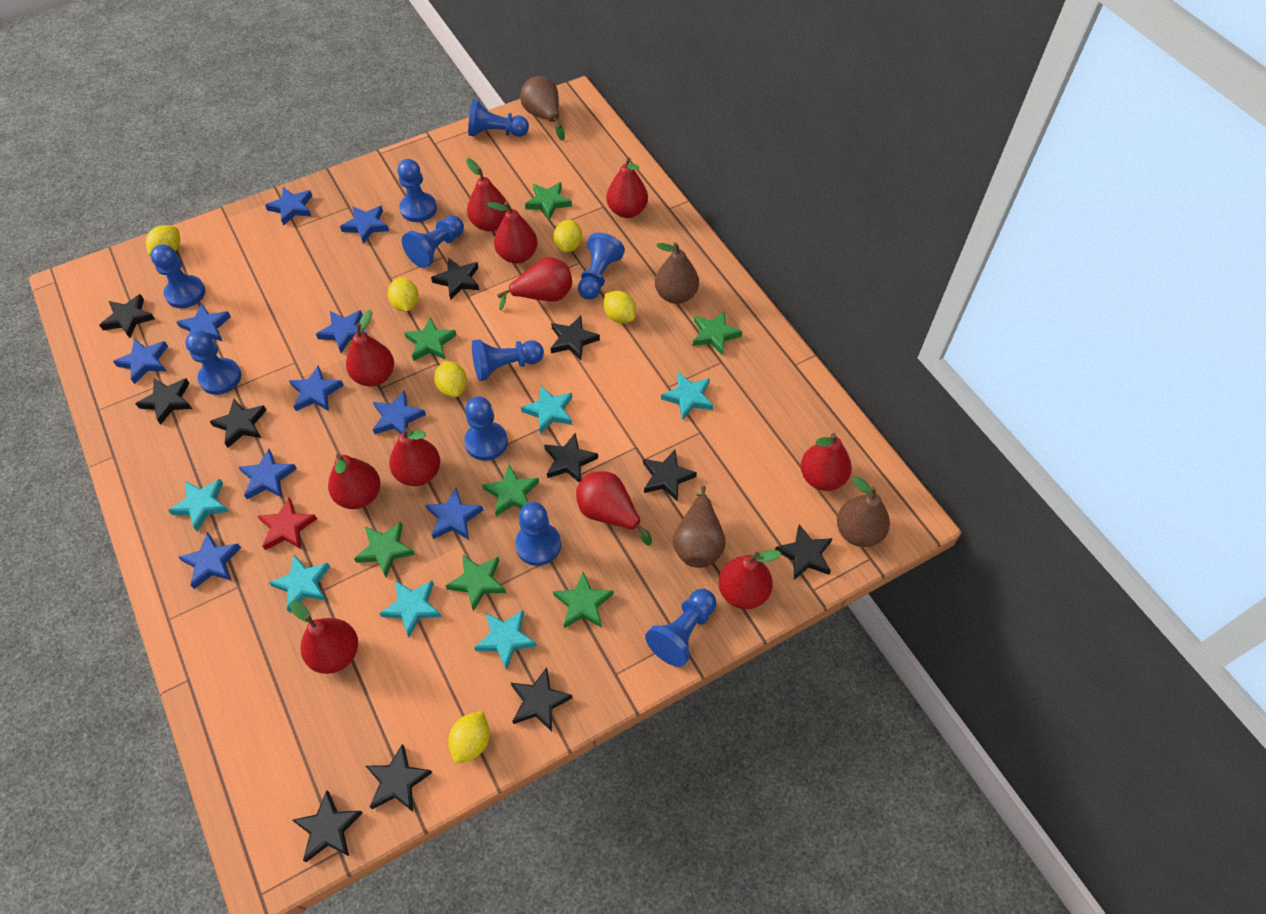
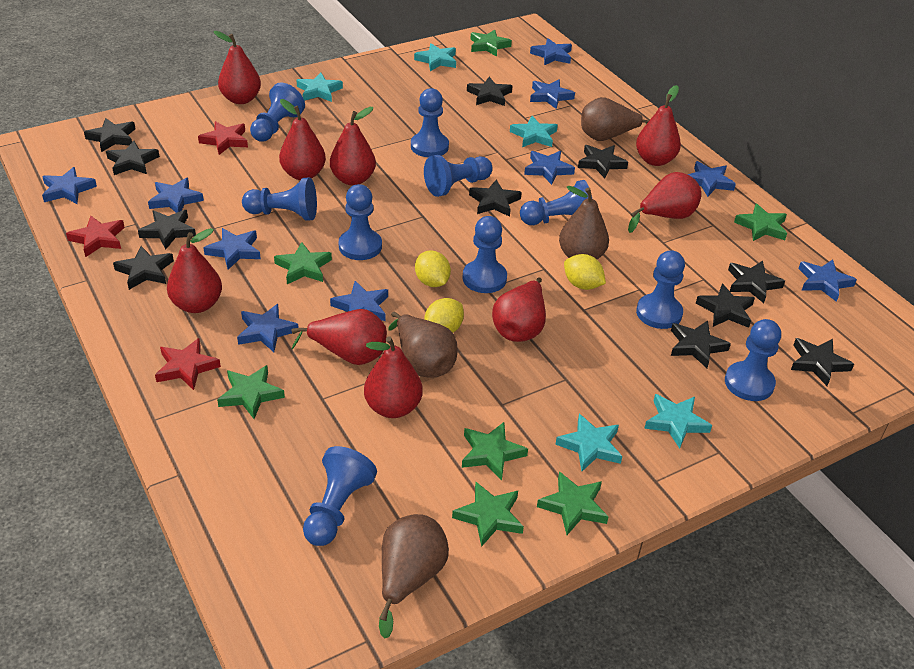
red pear: 11 -> 9
red star: 1 -> 3
turquoise star: 6 -> 5
yellow lemon: 6 -> 3

